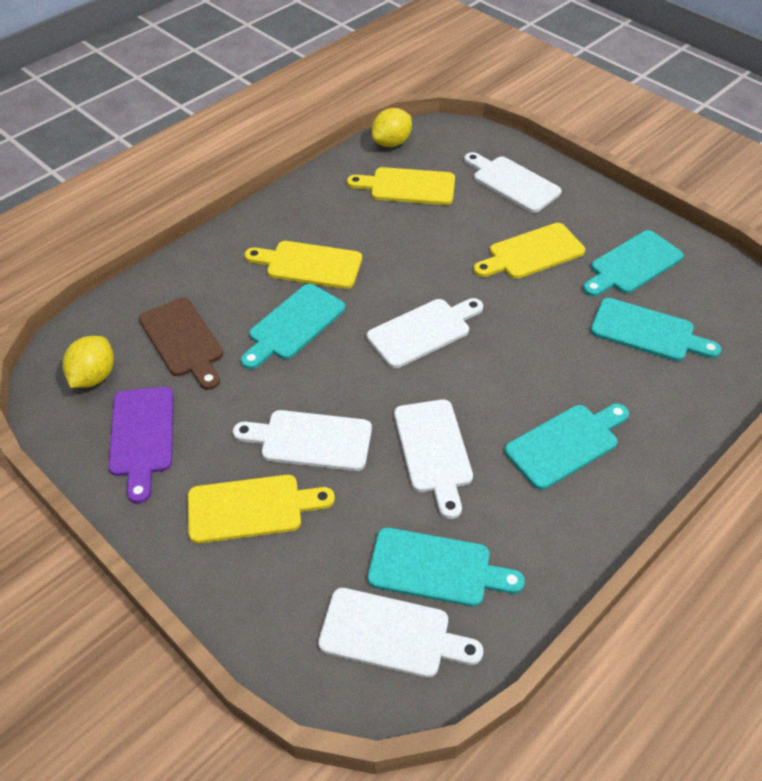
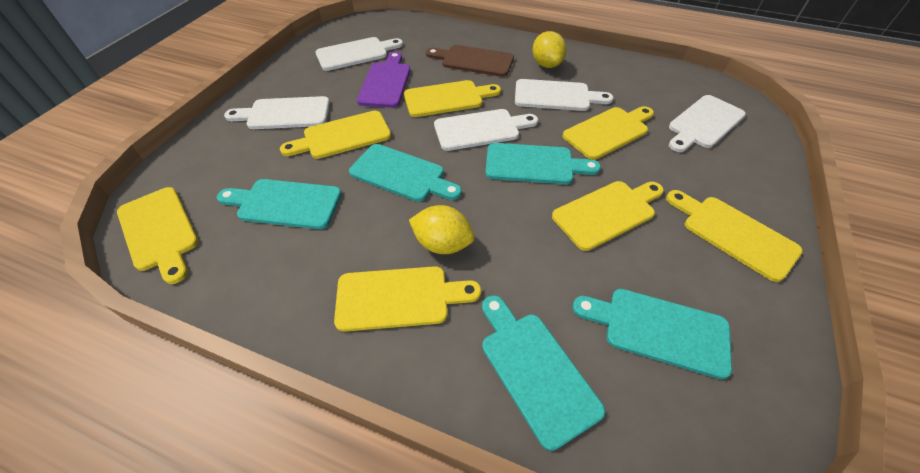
yellow cutting board: 4 -> 7

